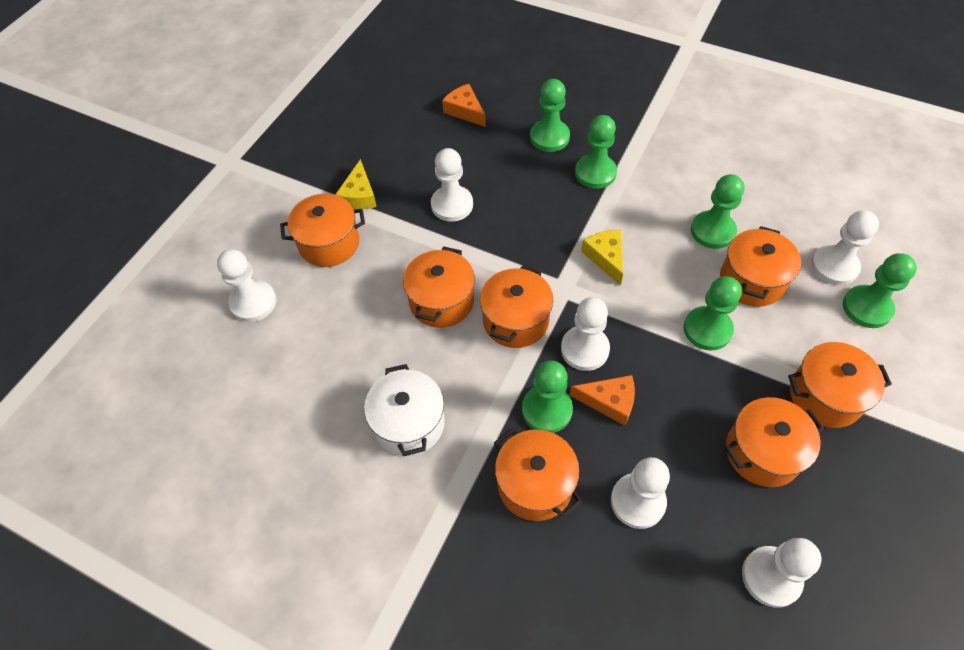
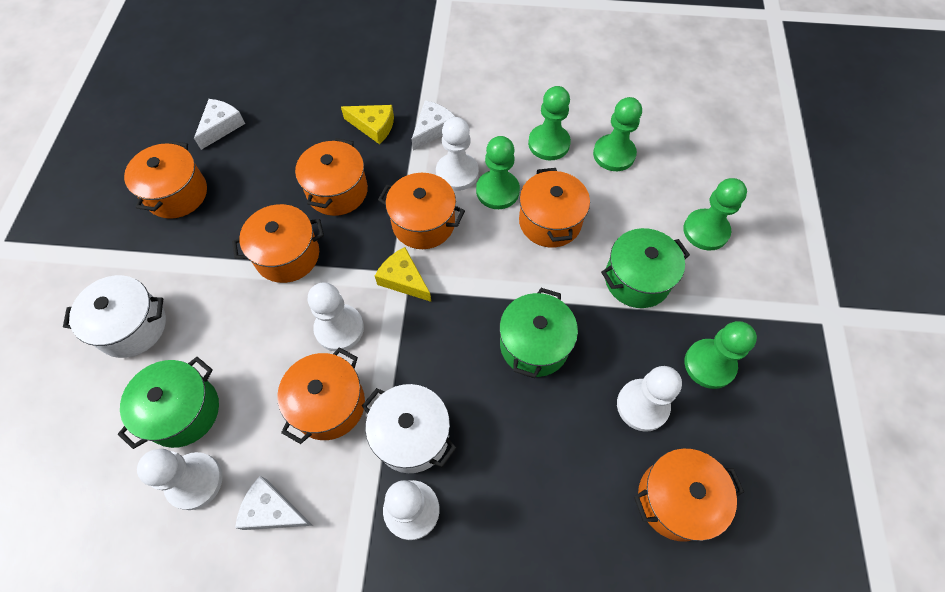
green pawn: 6 -> 5
green pot: 0 -> 3
orange cheese: 2 -> 0
white cheese: 0 -> 3
white pawn: 6 -> 5
white pot: 1 -> 2

